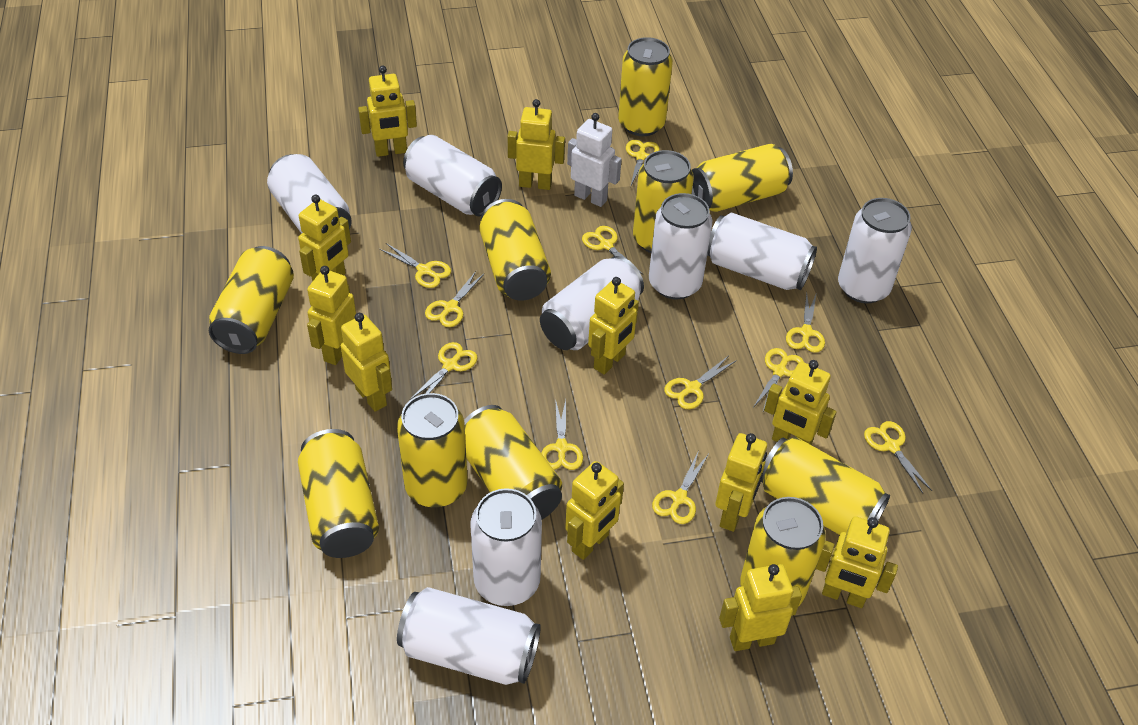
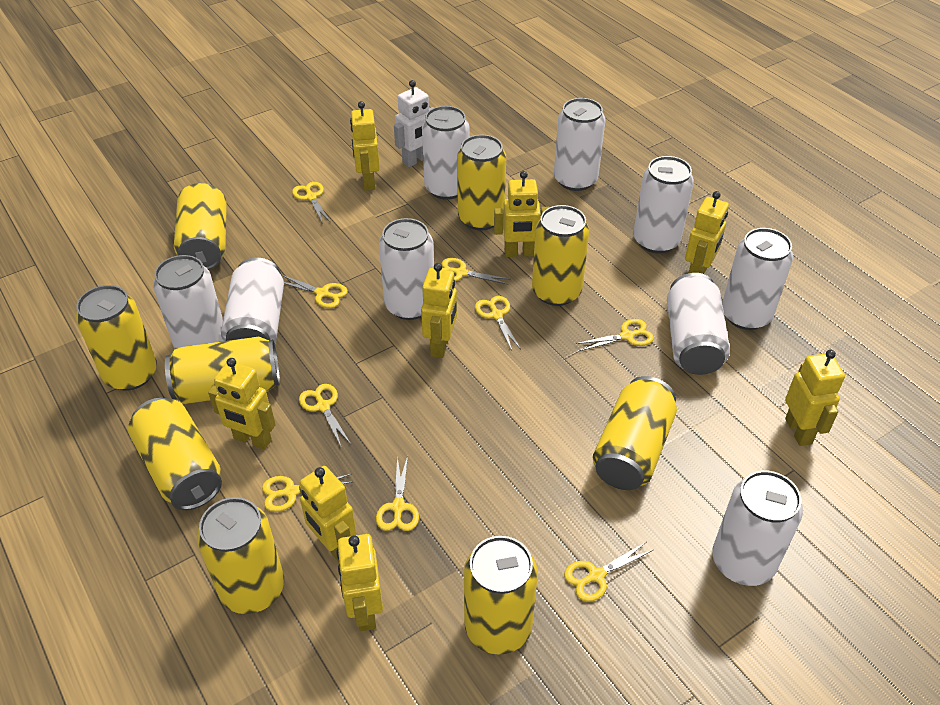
white can: 8 -> 9
yellow can: 10 -> 9
yellow robot: 11 -> 8
yellow scissors: 11 -> 9

